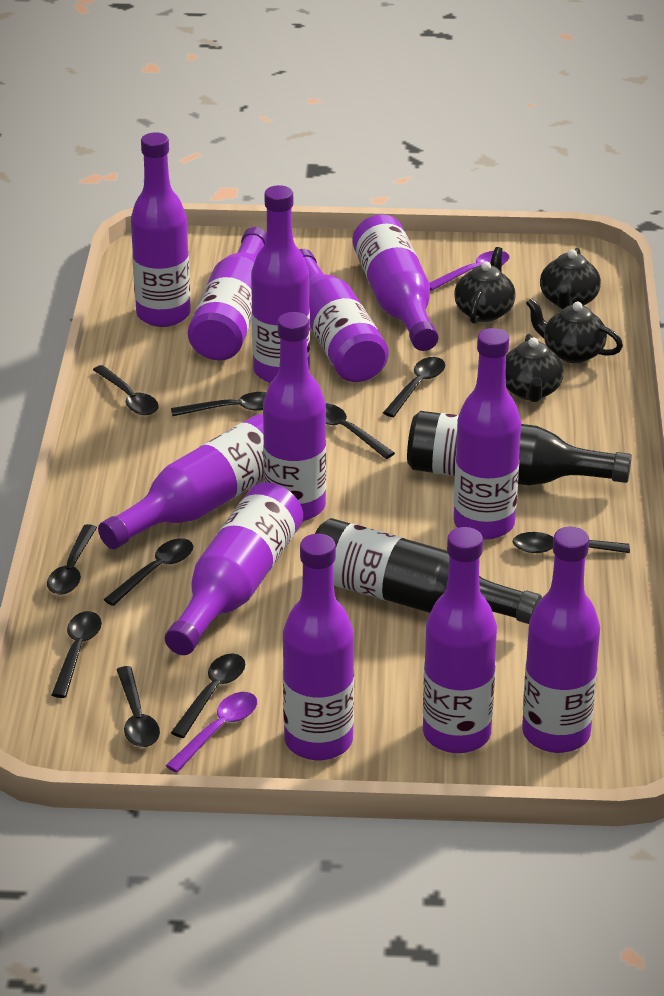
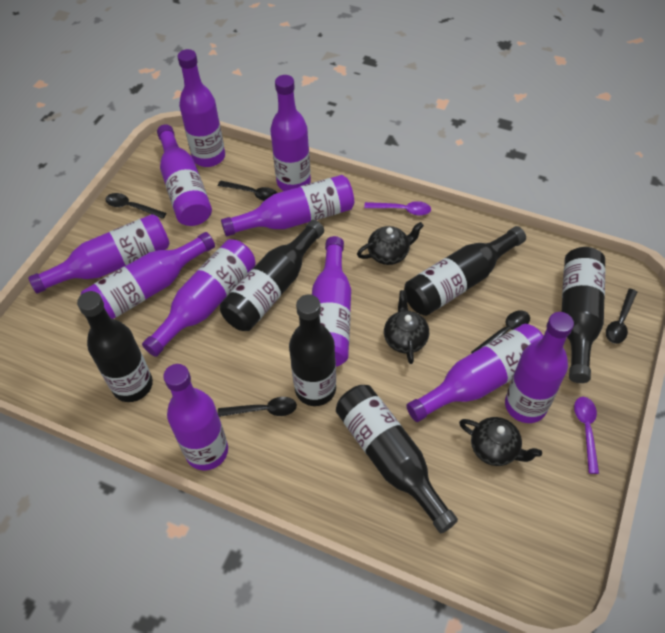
black bottle: 2 -> 6
black spoon: 10 -> 5
black teapot: 4 -> 3
purple bottle: 12 -> 11

